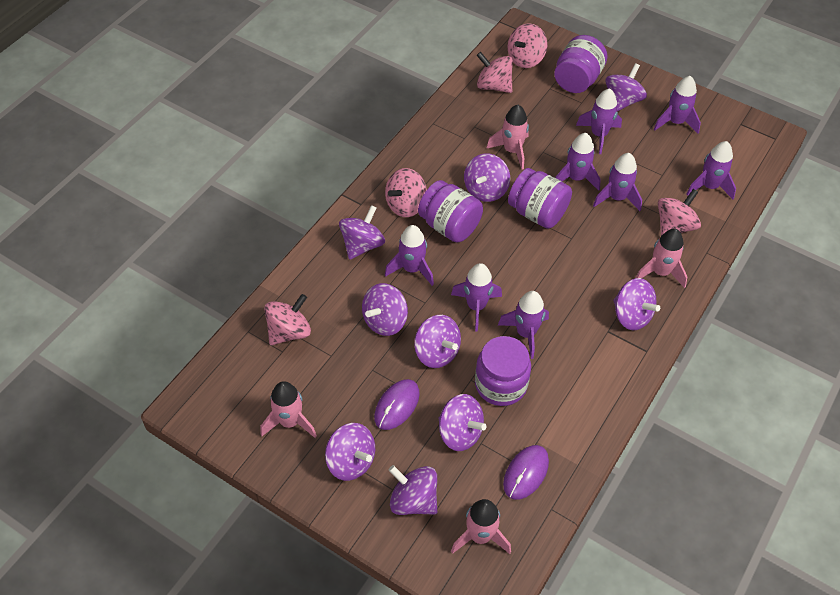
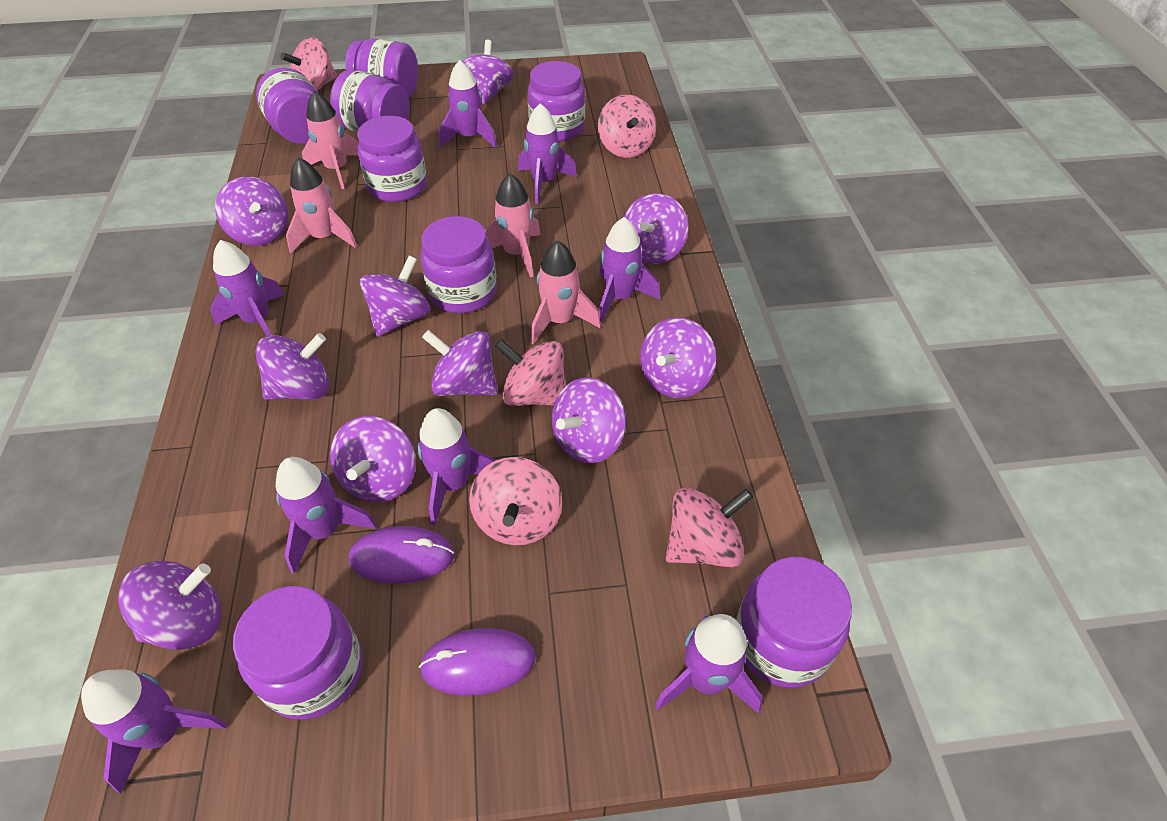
purple jar: 4 -> 8
purple spinning top: 9 -> 10

